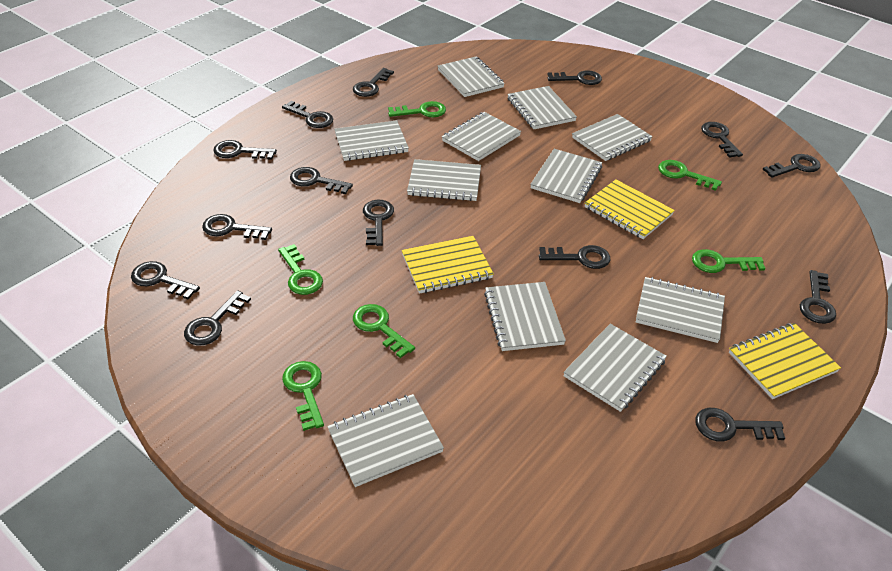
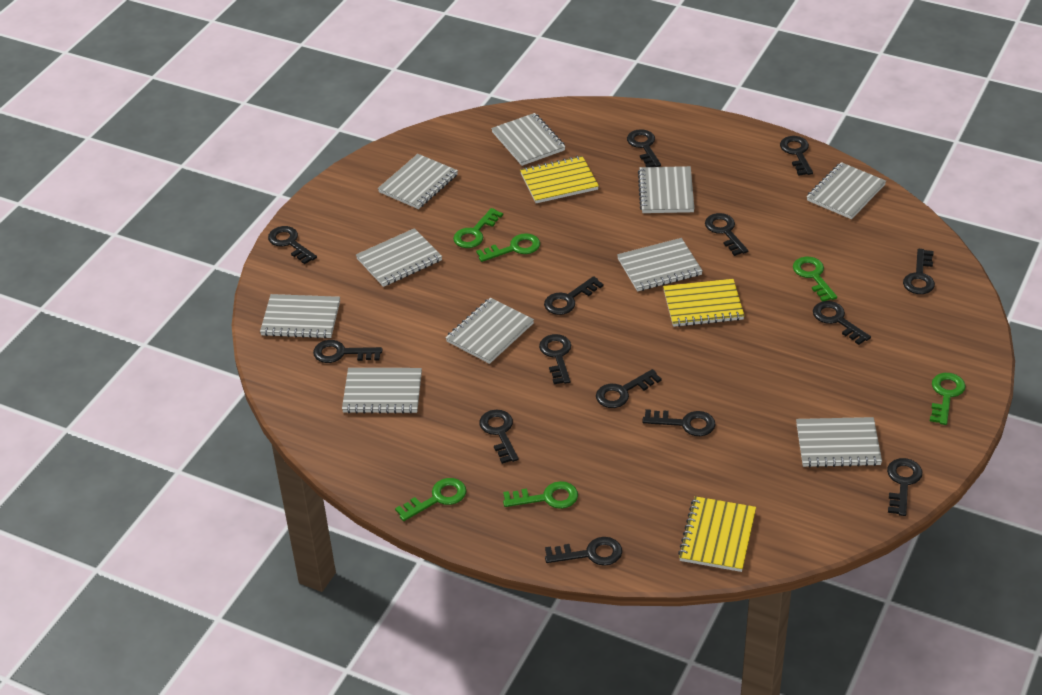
grey notebook: 11 -> 10

